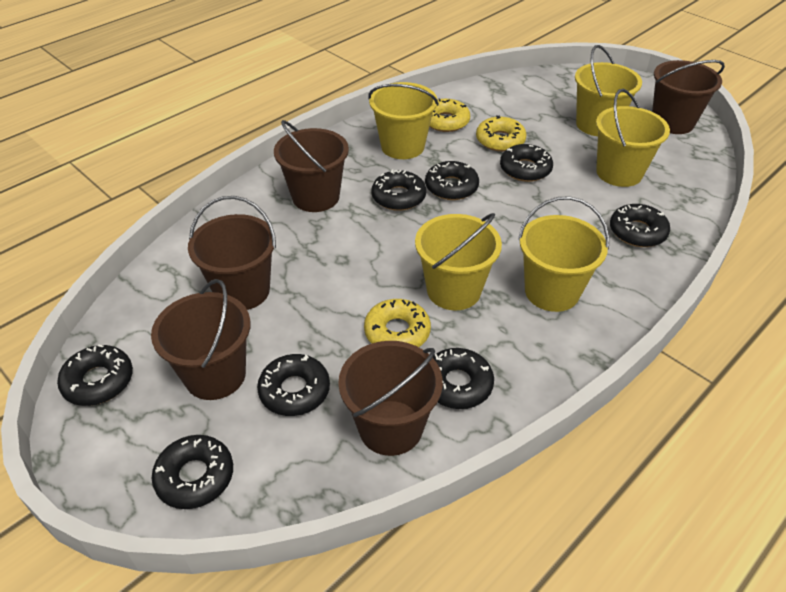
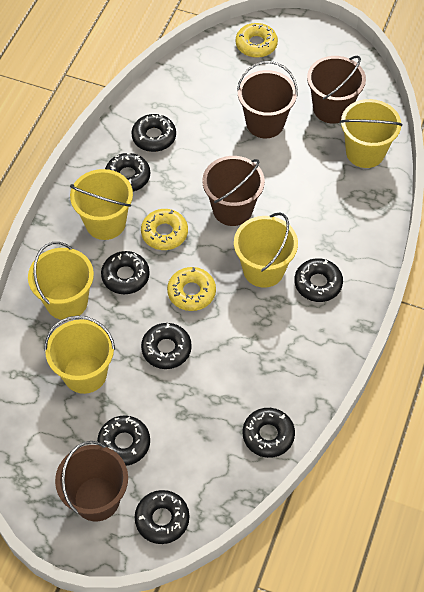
brown bucket: 5 -> 4

